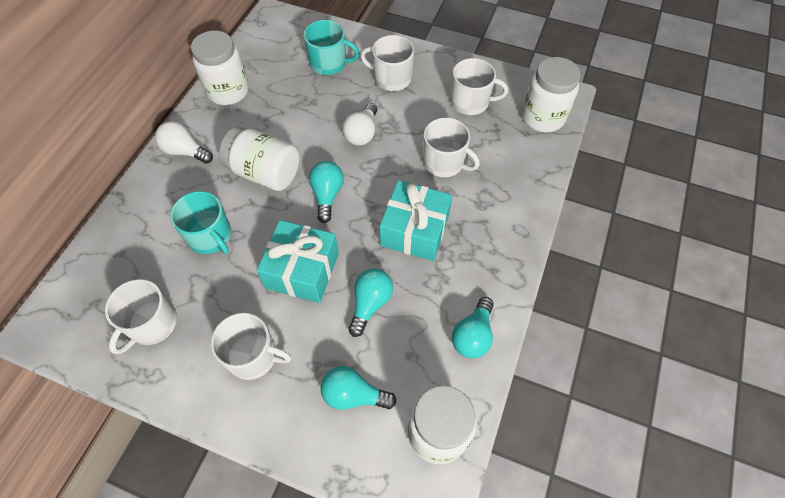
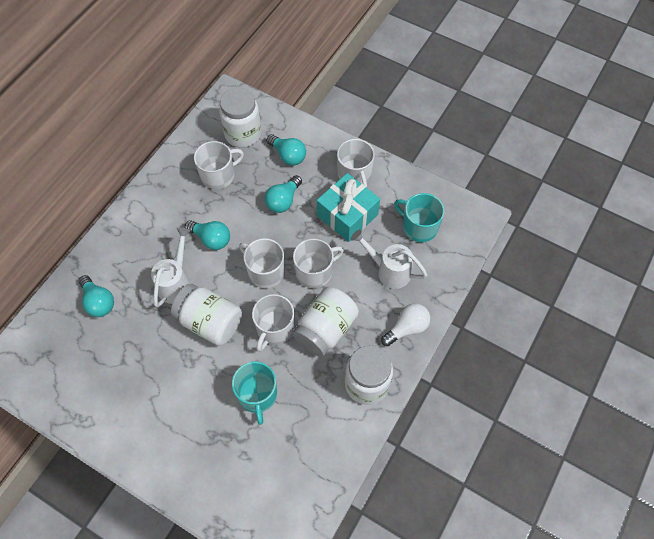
turquoise gift: 2 -> 1
white light bulb: 2 -> 1
white watering can: 0 -> 2

